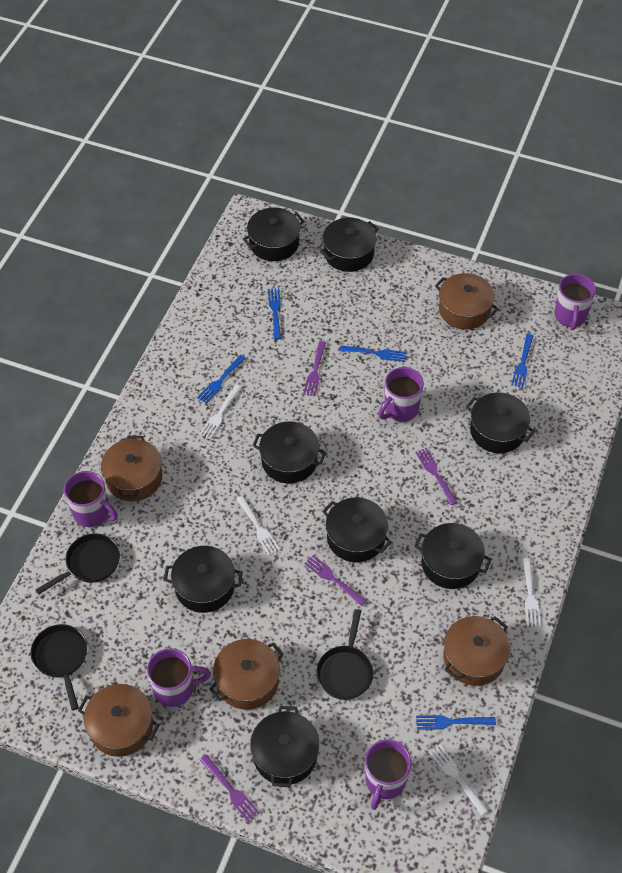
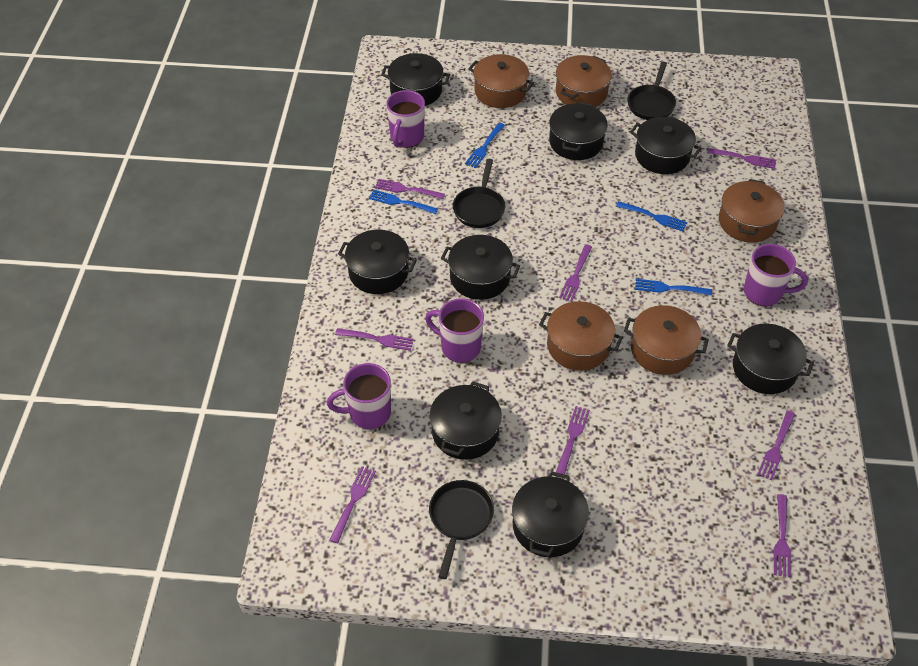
blue fork: 5 -> 4
purple fork: 4 -> 8
purple mug: 5 -> 4
white fork: 4 -> 0

